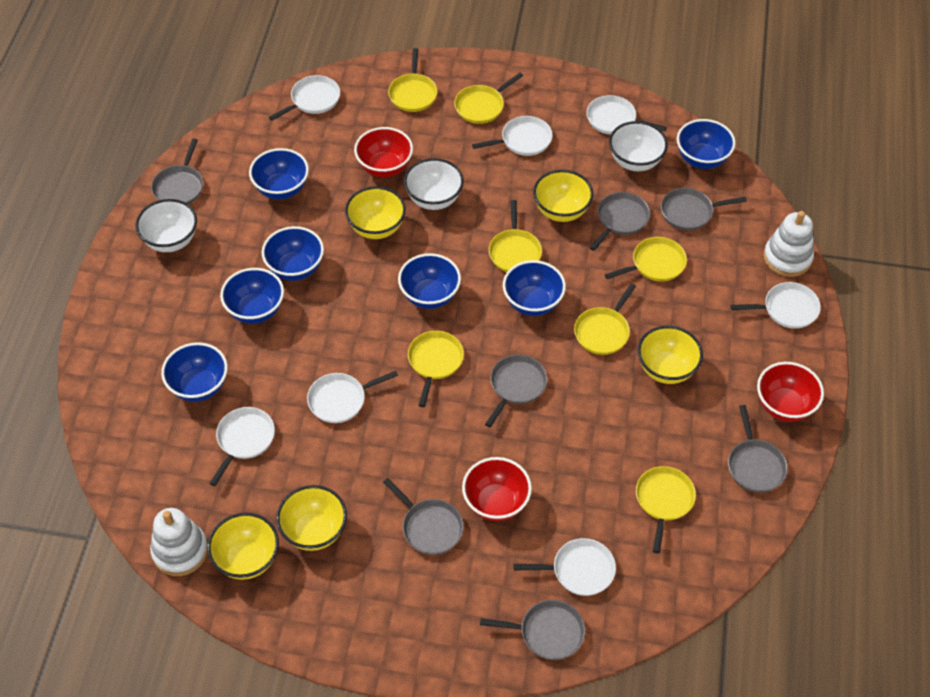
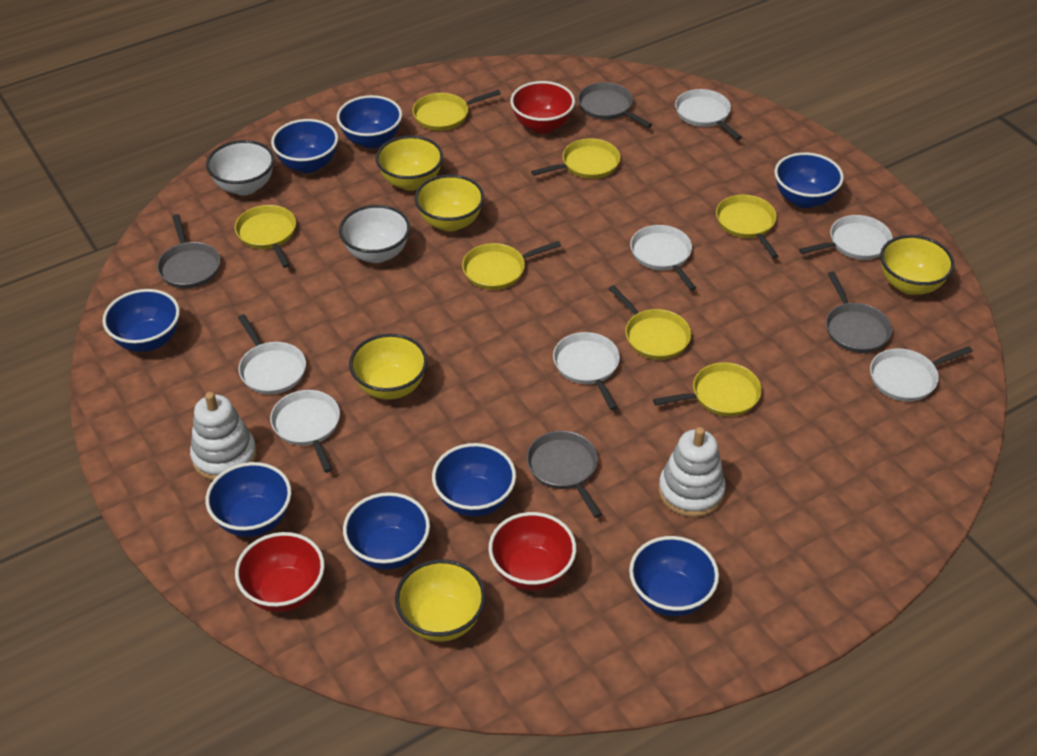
blue bowl: 7 -> 8
grey pan: 7 -> 4
white bowl: 3 -> 2

